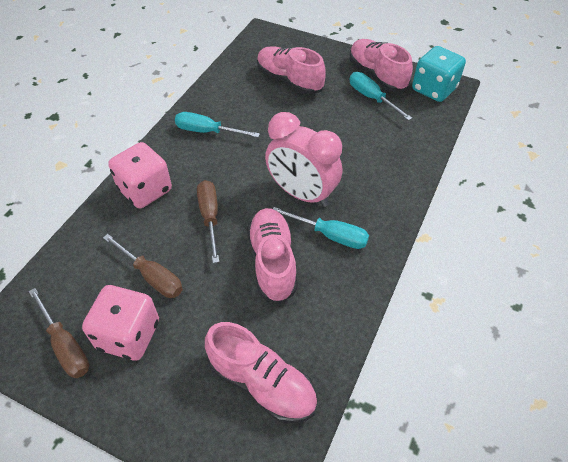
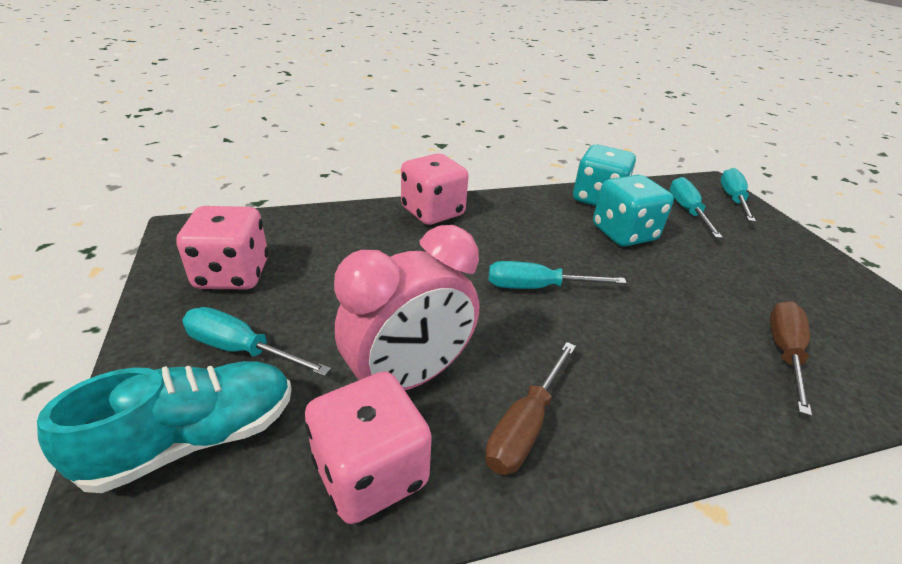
brown screwdriver: 3 -> 2
pink dice: 2 -> 3
pink shoe: 4 -> 0
turquoise dice: 1 -> 2
turquoise screwdriver: 3 -> 4
turquoise shoe: 0 -> 1

